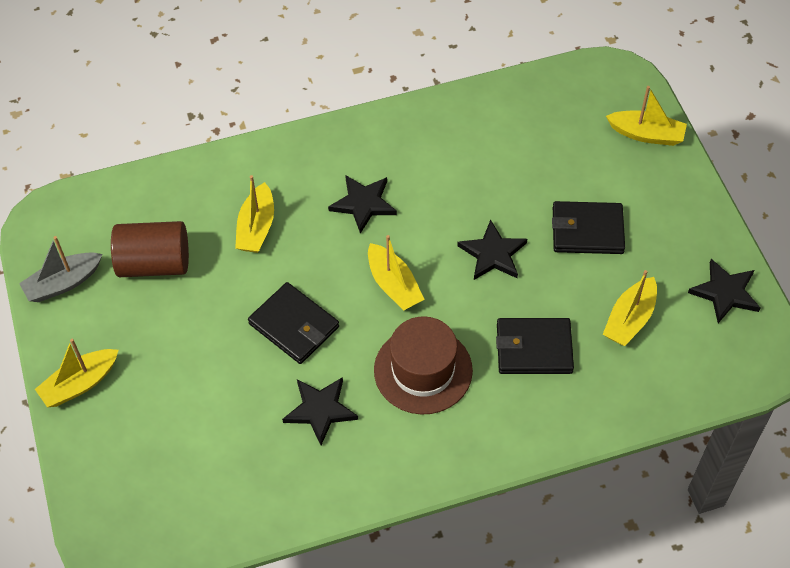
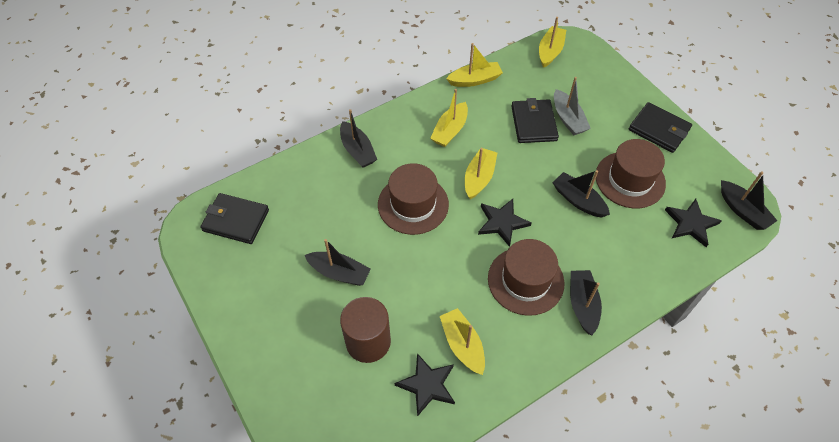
black boat: 0 -> 5
black star: 4 -> 3
brown hat: 1 -> 3

